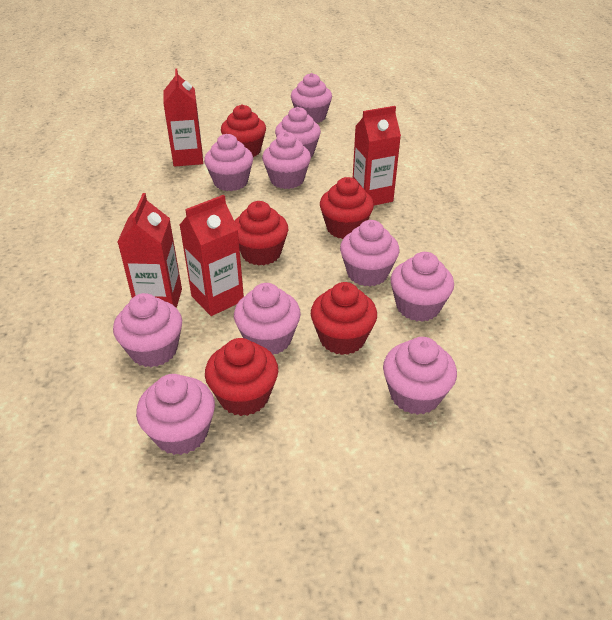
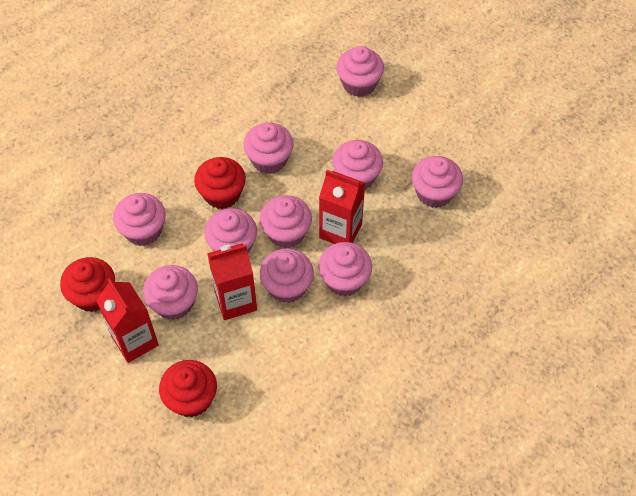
red carton: 4 -> 3
red cupcake: 5 -> 3

